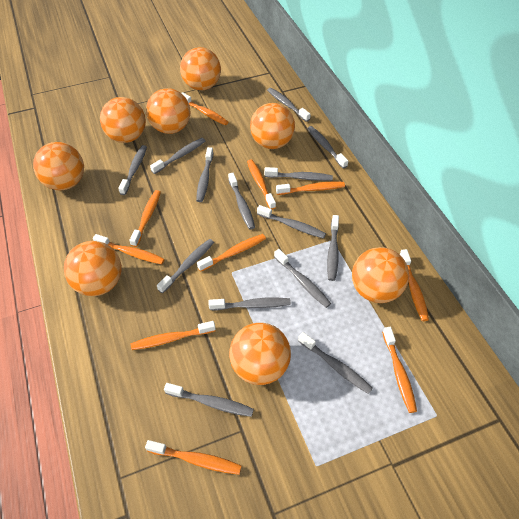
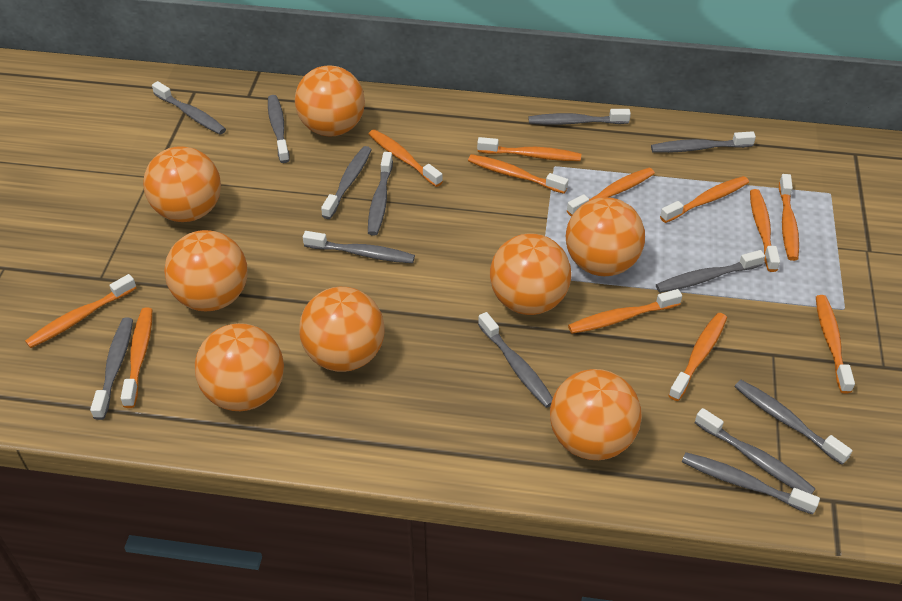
grey toothbrush: 14 -> 13
orange toothbrush: 10 -> 12

